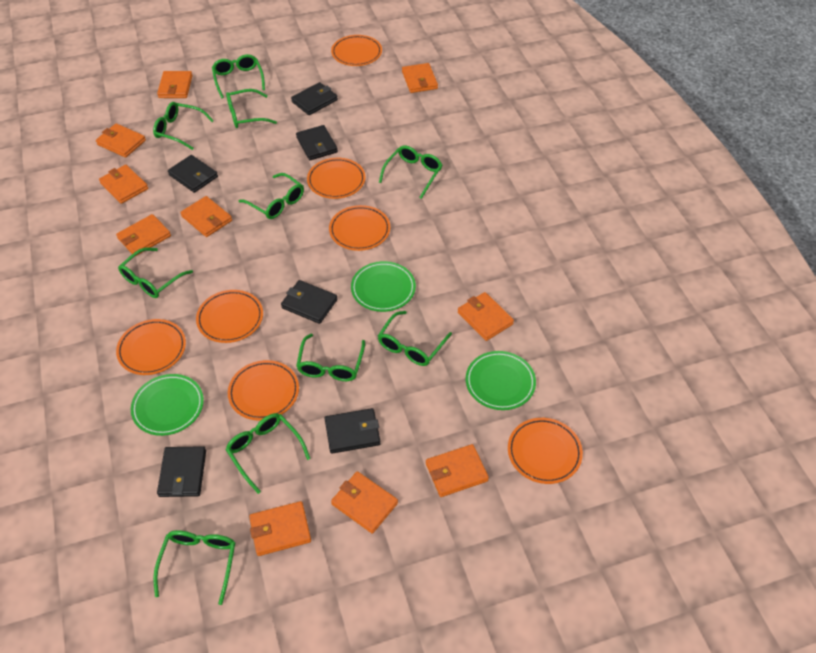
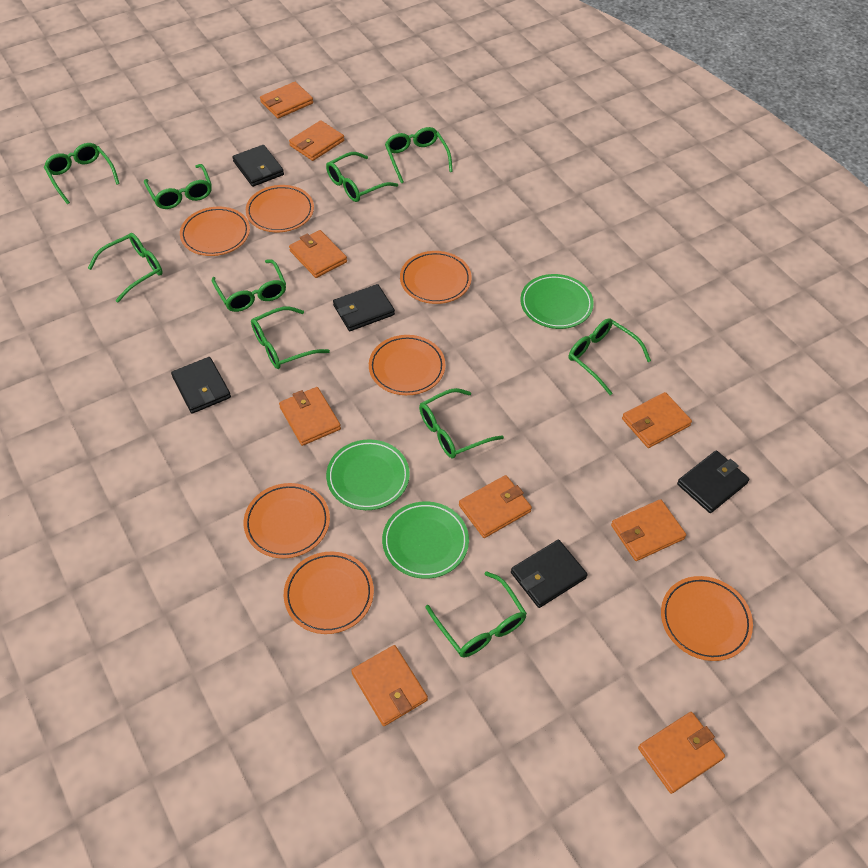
black wallet: 6 -> 5
orange wallet: 10 -> 9

